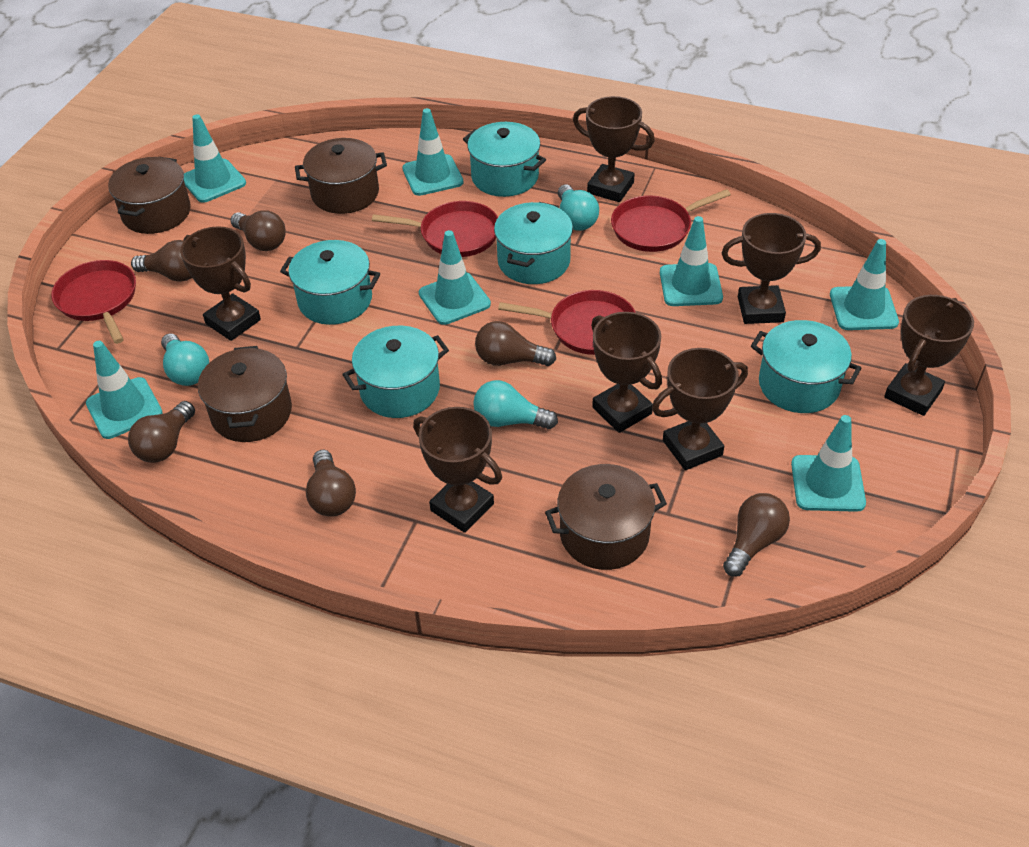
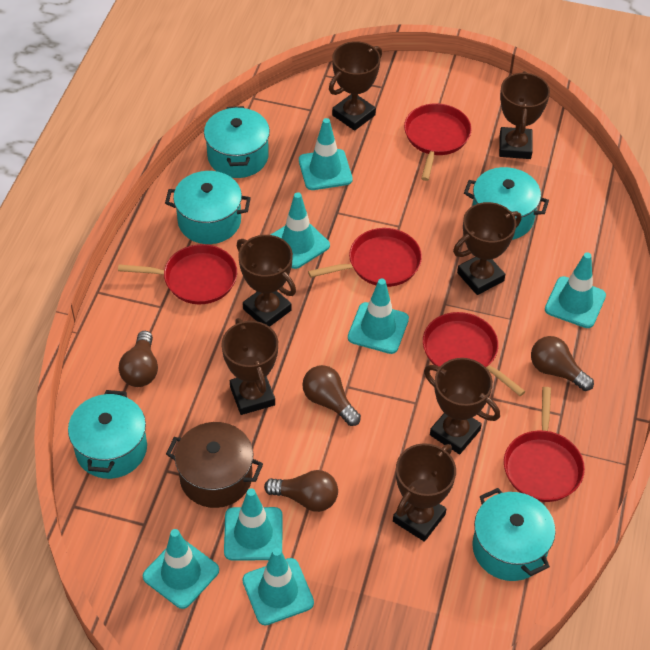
brown light bulb: 6 -> 4
brown pot: 4 -> 1
red pan: 4 -> 5
turquoise light bulb: 3 -> 0

